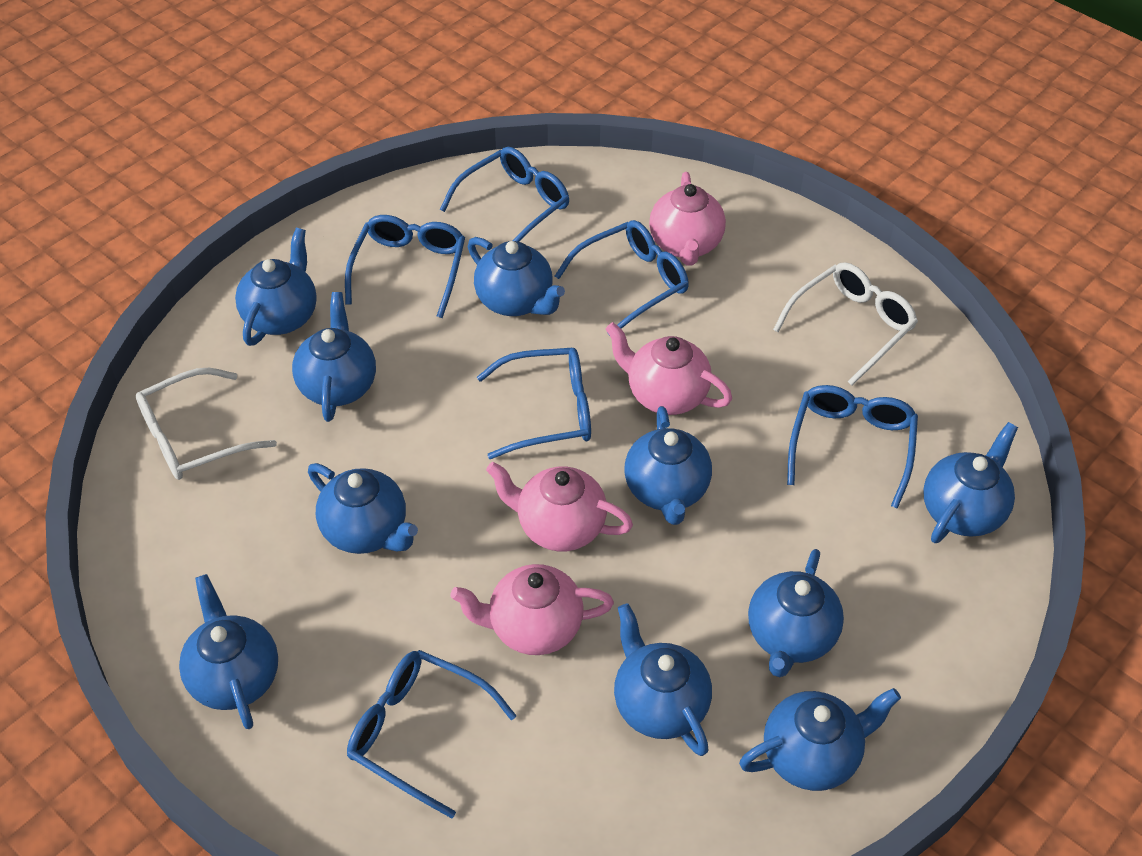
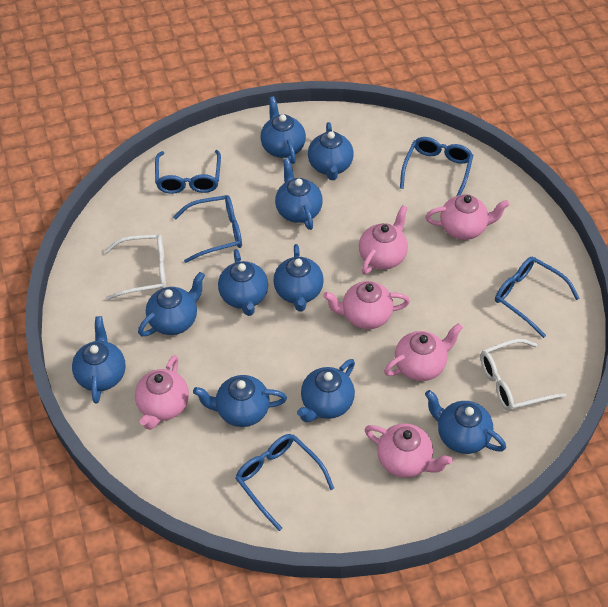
blue glasses: 6 -> 5
pink teapot: 4 -> 6

